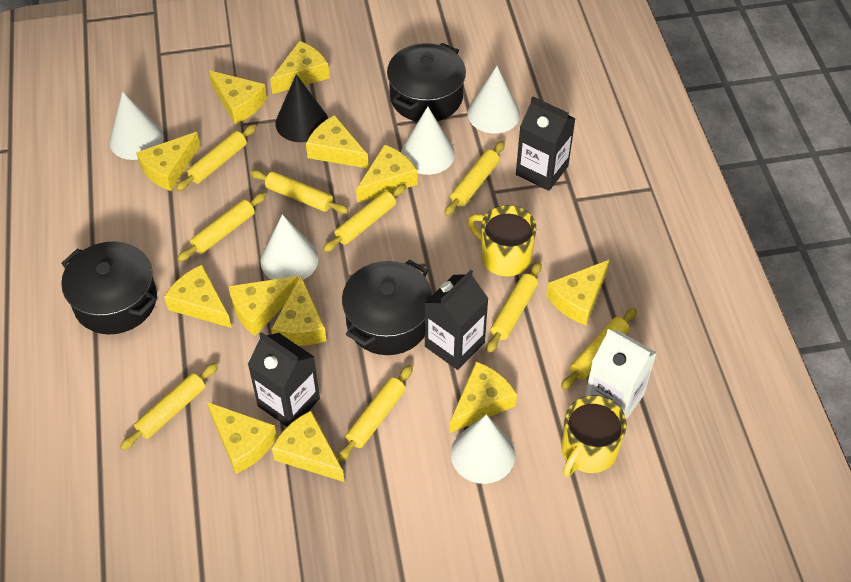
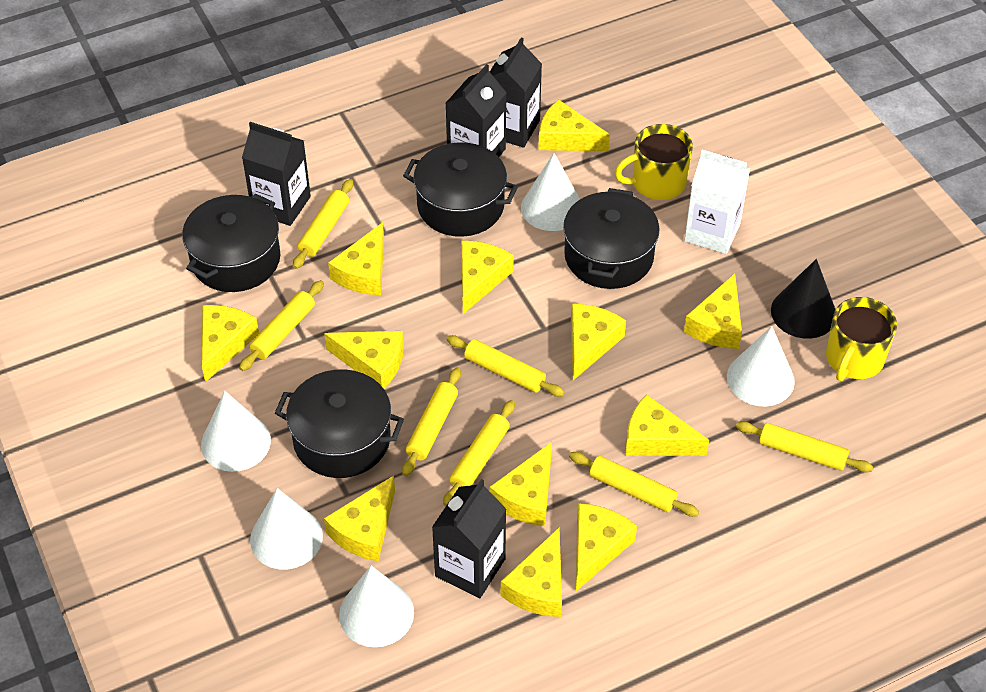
black carton: 3 -> 4
black pot: 3 -> 4
yellow rolling pin: 9 -> 7

